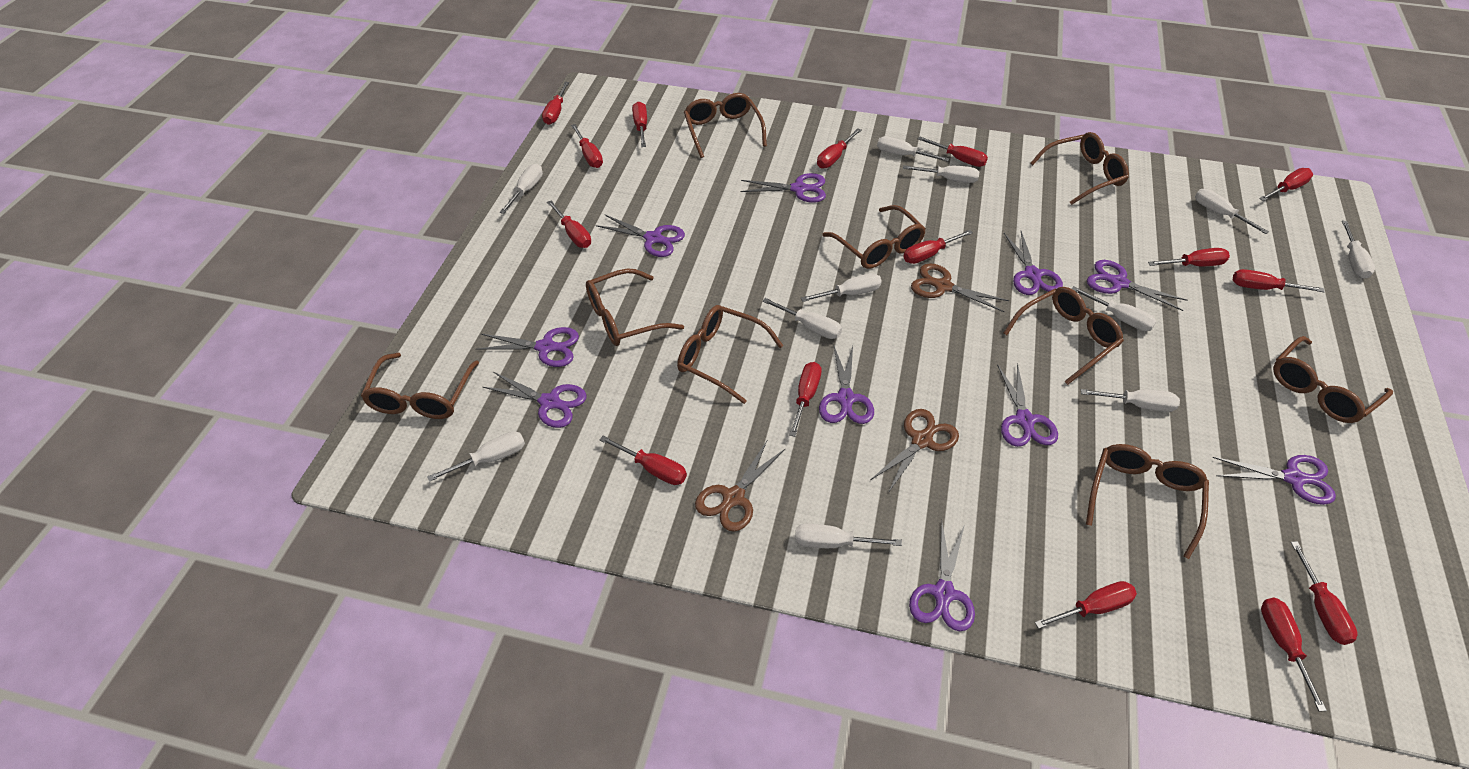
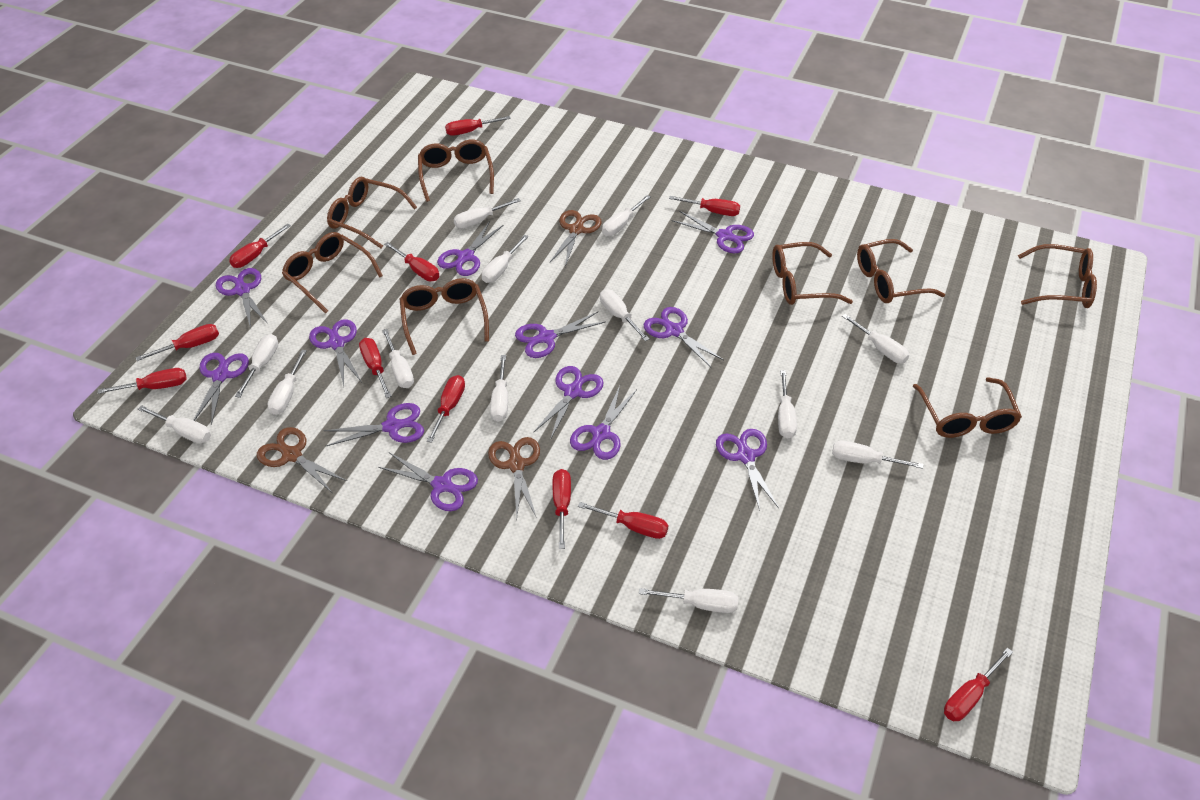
brown glasses: 9 -> 8
purple scissors: 10 -> 12
red screwdriver: 15 -> 11
white screwdriver: 11 -> 13

